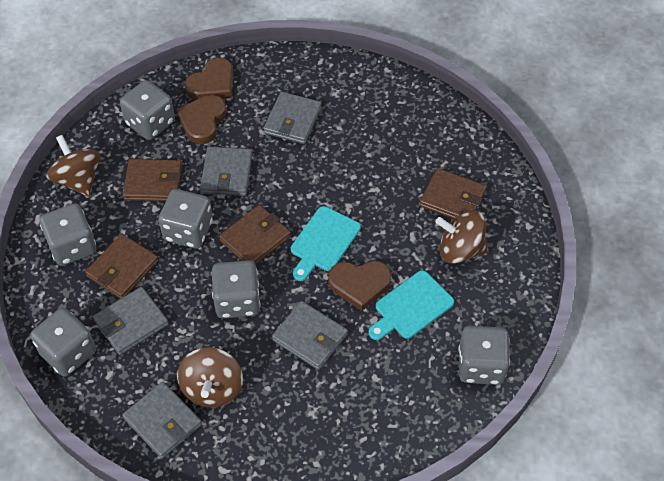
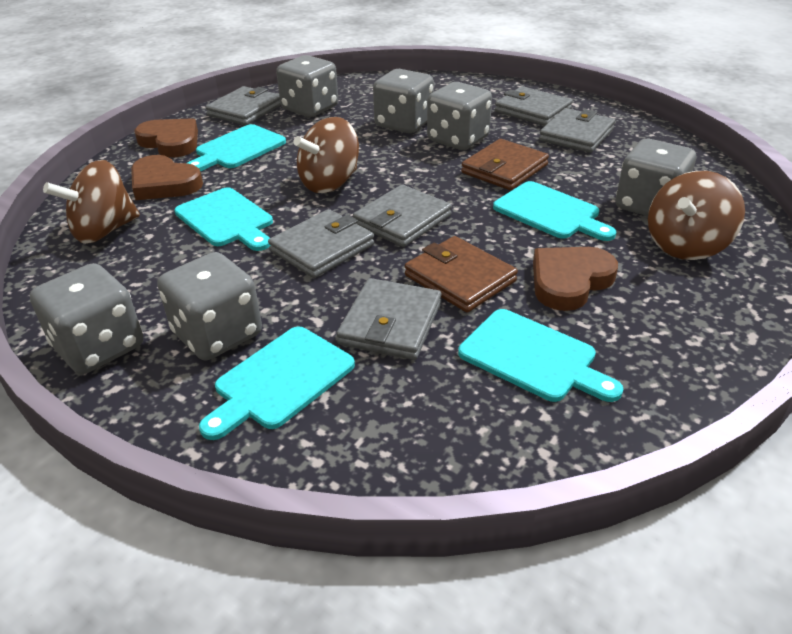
brown wallet: 4 -> 2
grey wallet: 5 -> 6
turquoise cutting board: 2 -> 5

